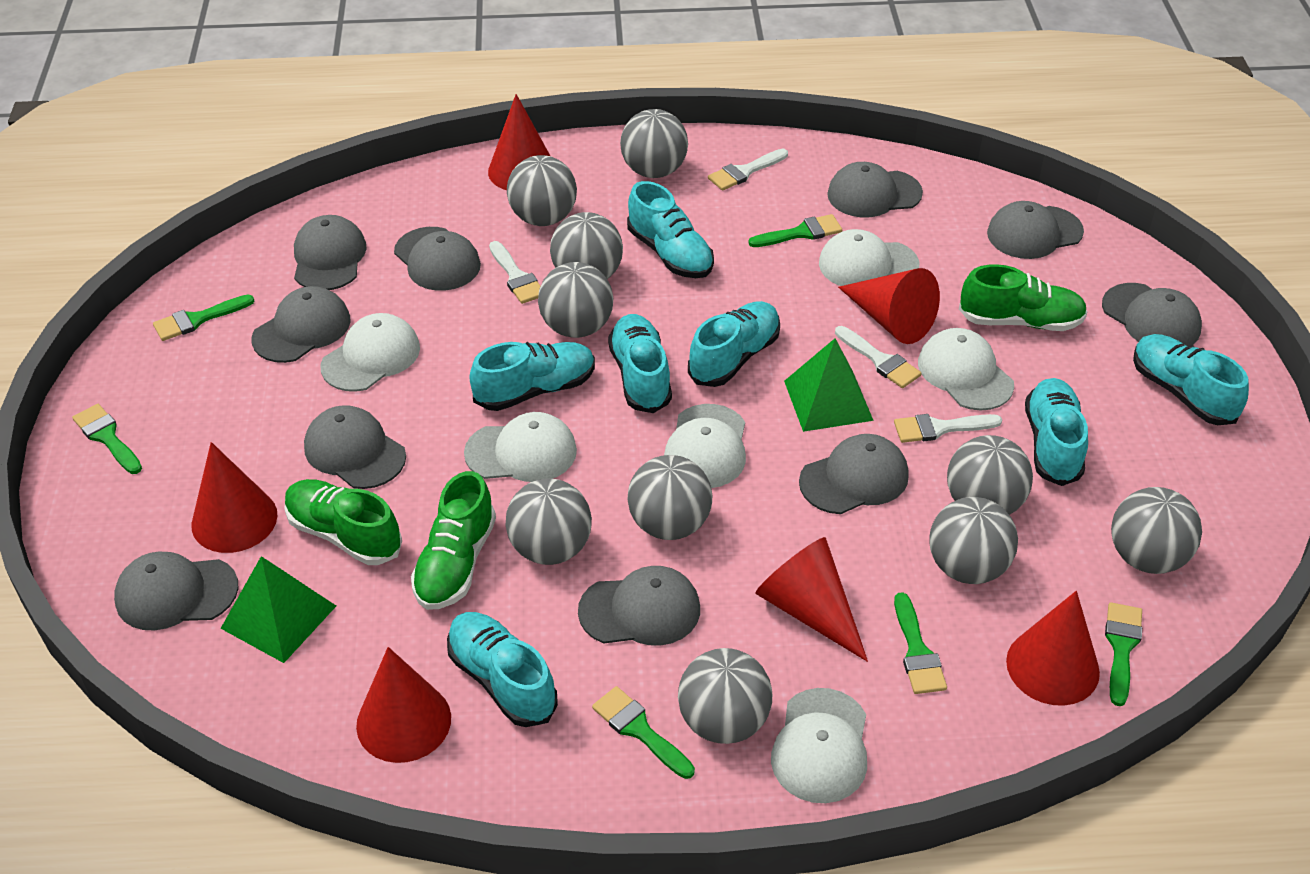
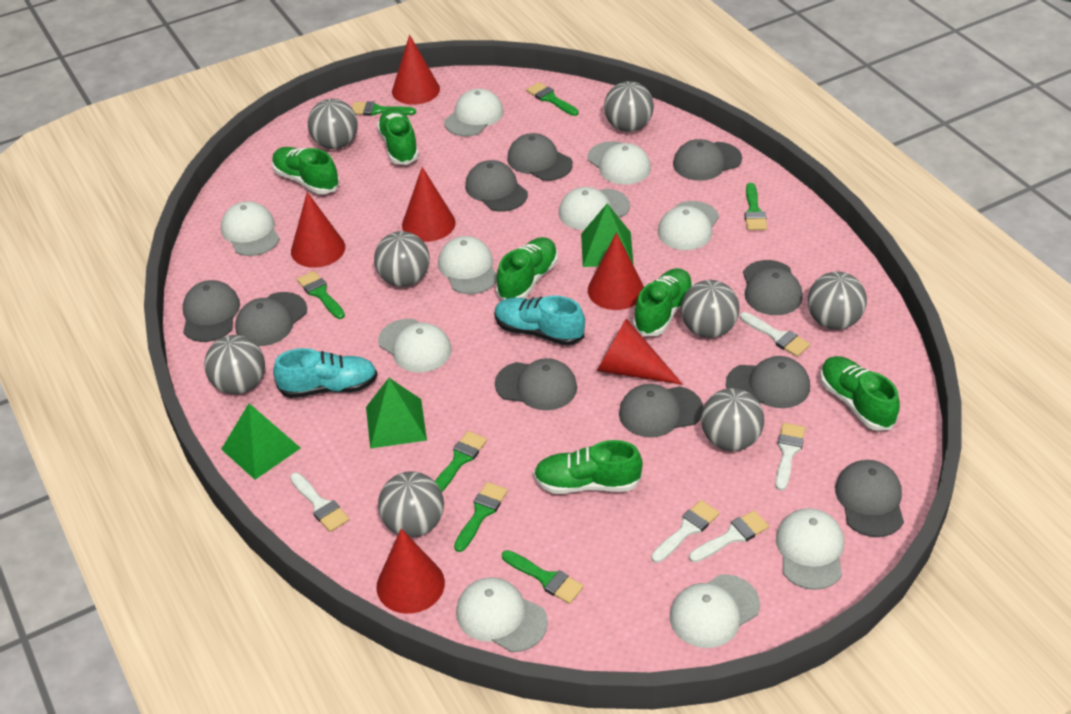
green brush: 6 -> 7
green pyramid: 2 -> 3
green shoe: 3 -> 6
grey ball: 10 -> 8
turquoise shoe: 7 -> 2
white brush: 4 -> 5
white cap: 6 -> 10

